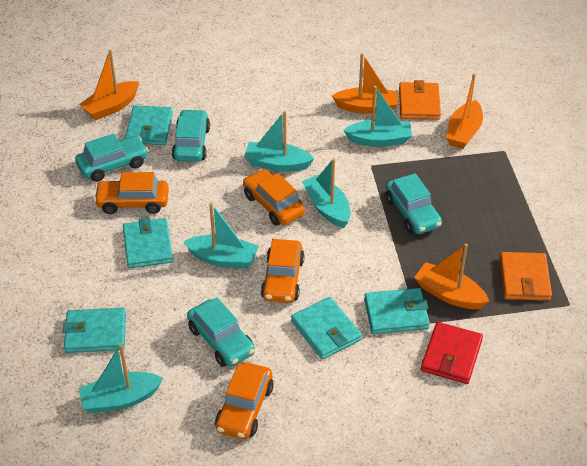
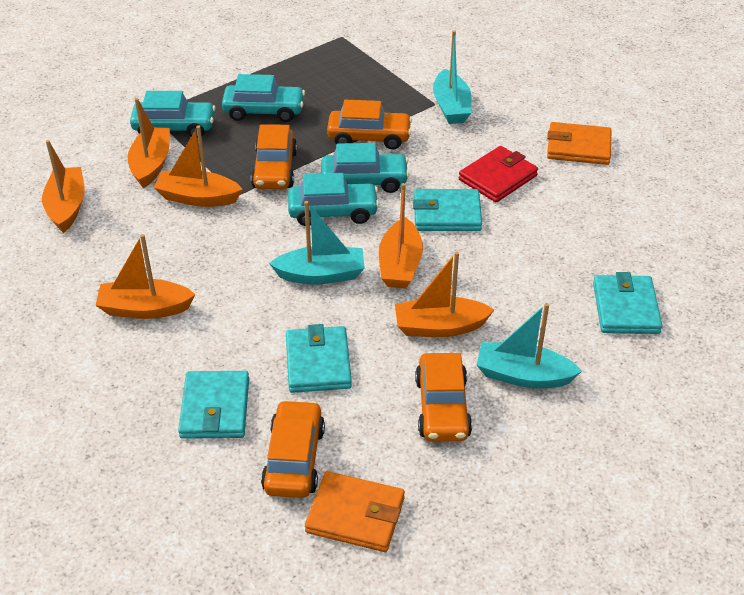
orange boat: 4 -> 6
turquoise boat: 5 -> 3
turquoise wallet: 5 -> 4

